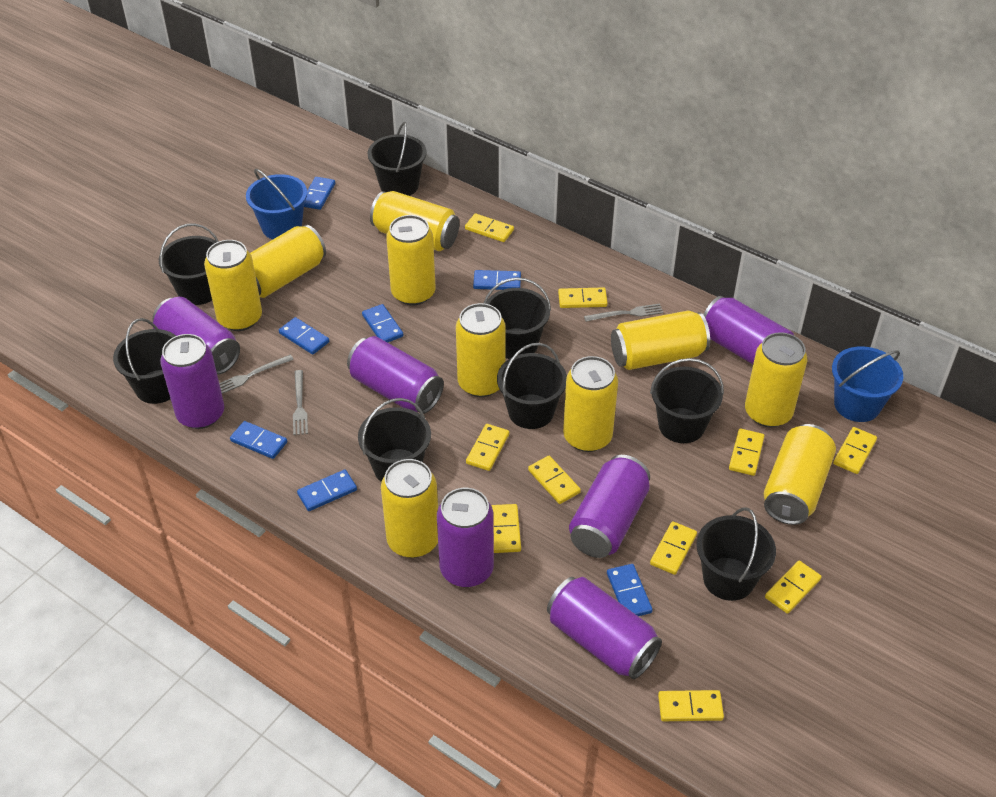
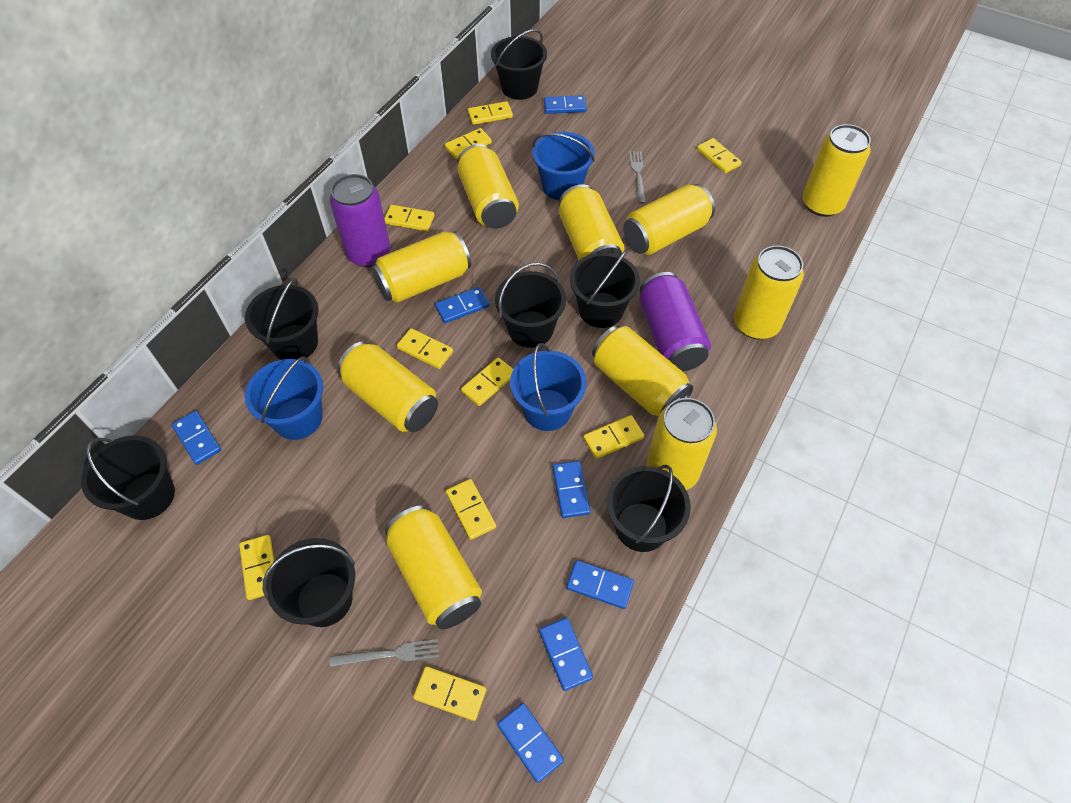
black bucket: 8 -> 7
blue bucket: 2 -> 3
grey fork: 3 -> 2
purple can: 7 -> 2

